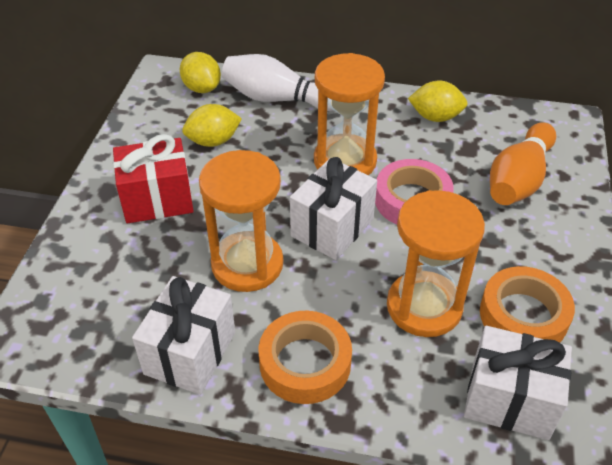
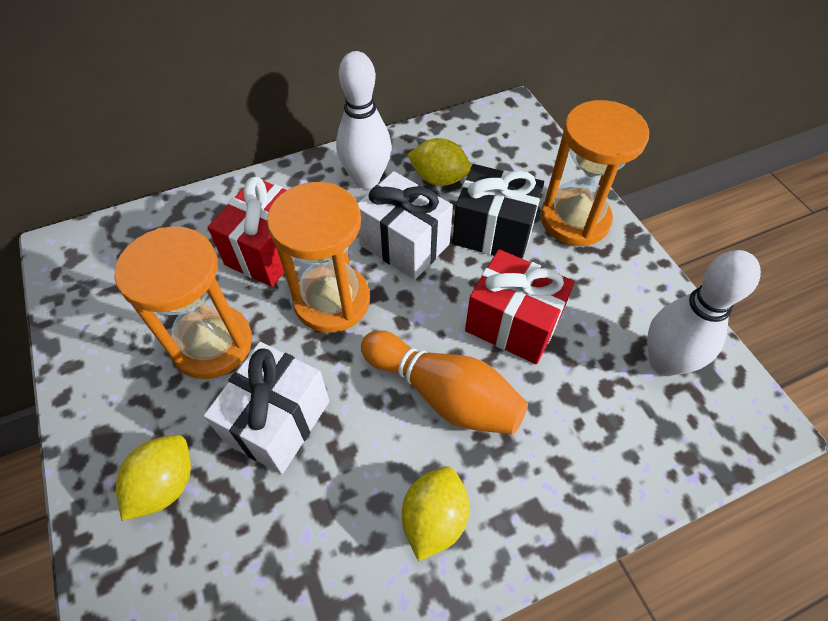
black gift: 0 -> 1
orange tape: 2 -> 0
pink tape: 1 -> 0
red gift: 1 -> 2
white bowling pin: 1 -> 2
white gift: 3 -> 2

